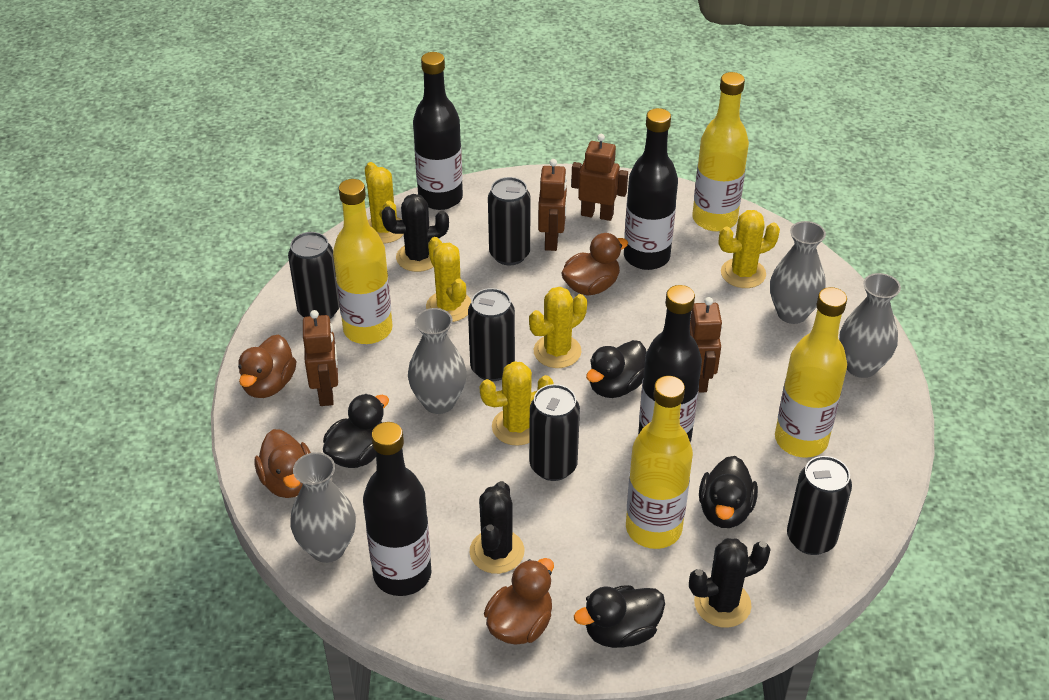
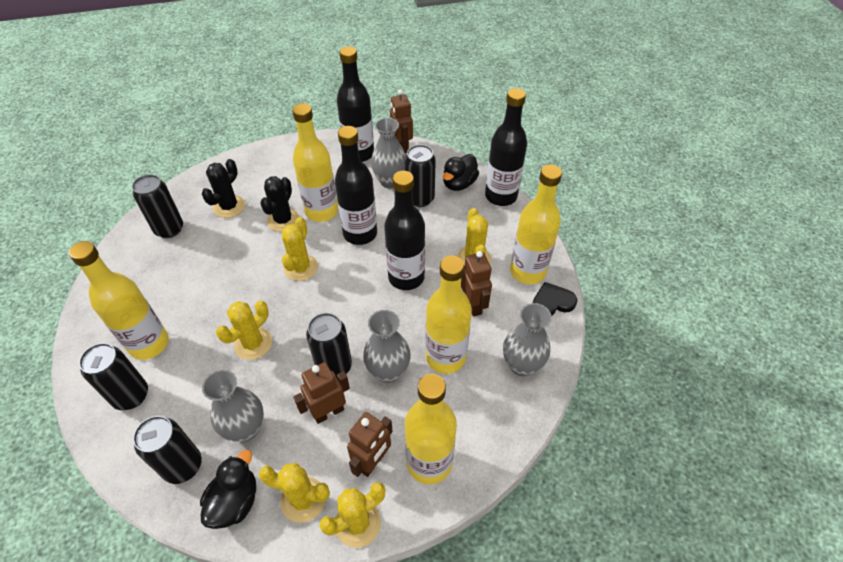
black cactus: 3 -> 2
black duck: 4 -> 2
black heart: 0 -> 1
brown duck: 4 -> 0
yellow bottle: 4 -> 5

